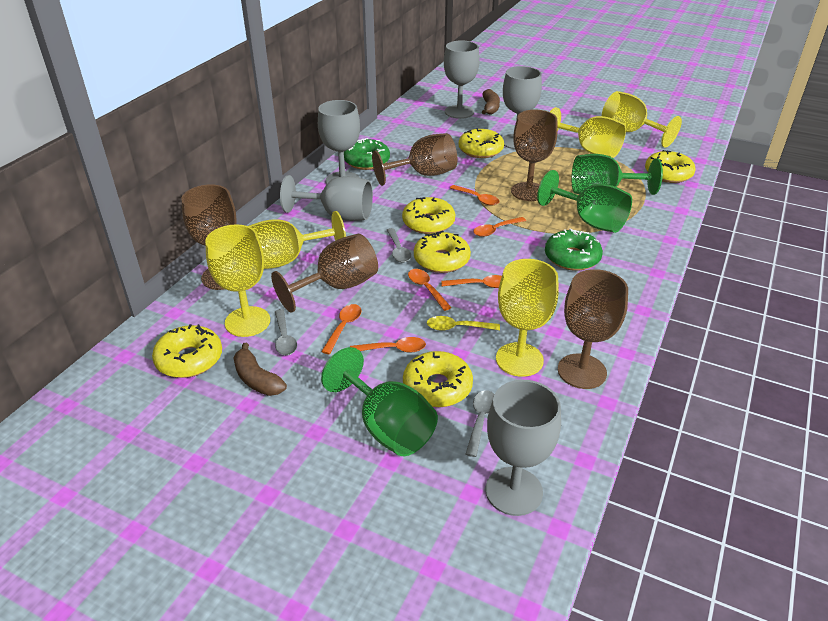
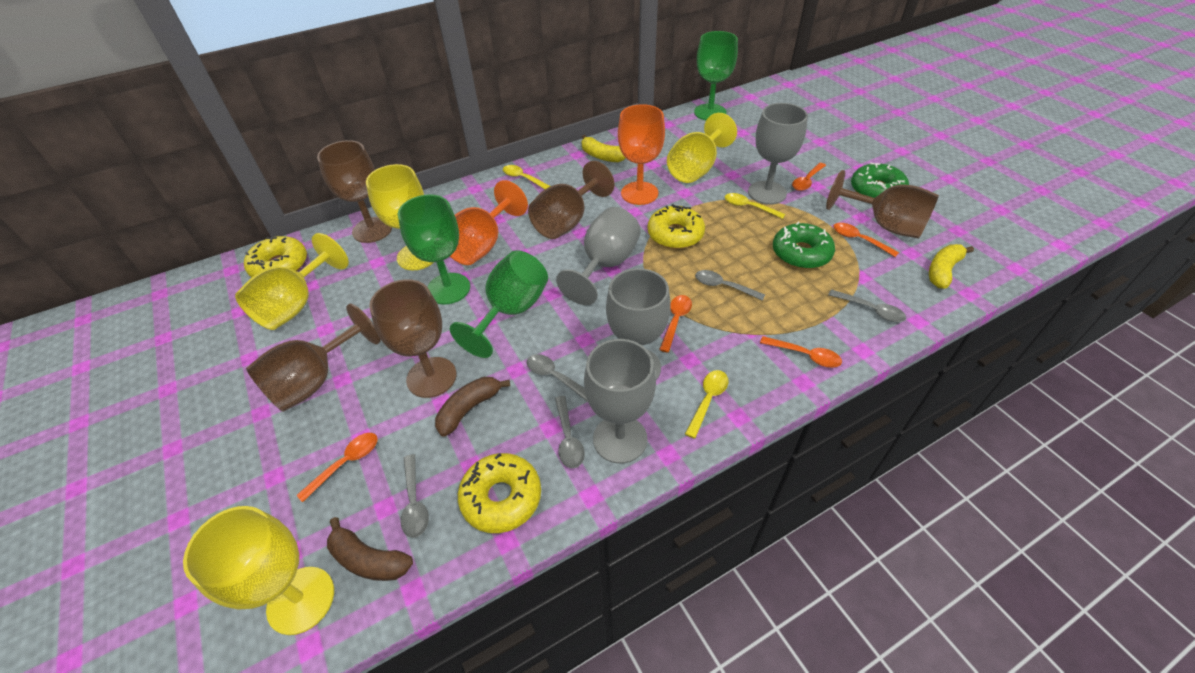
grey goblet: 5 -> 4
grey spoon: 3 -> 5
orange goblet: 0 -> 2
orange spoon: 6 -> 5
yellow banana: 0 -> 2
yellow donut: 6 -> 3
yellow goblet: 5 -> 4
yellow spoon: 1 -> 3

